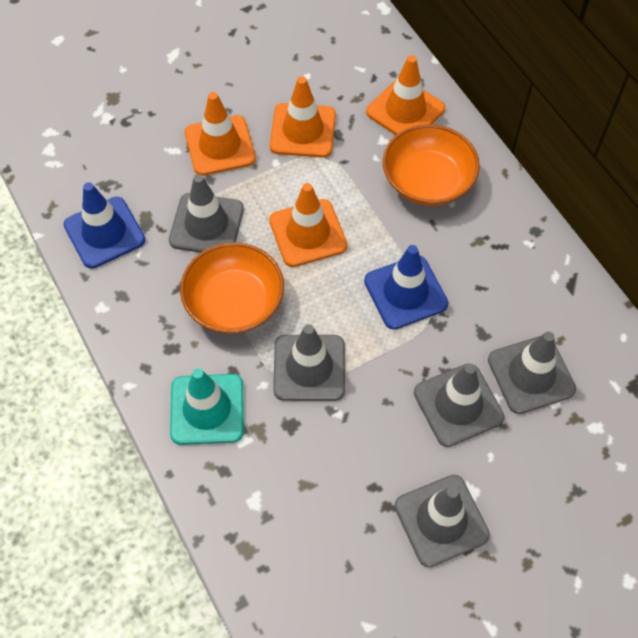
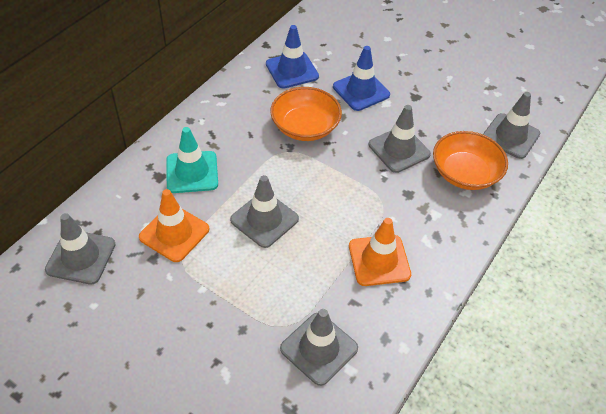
orange traffic cone: 4 -> 2

